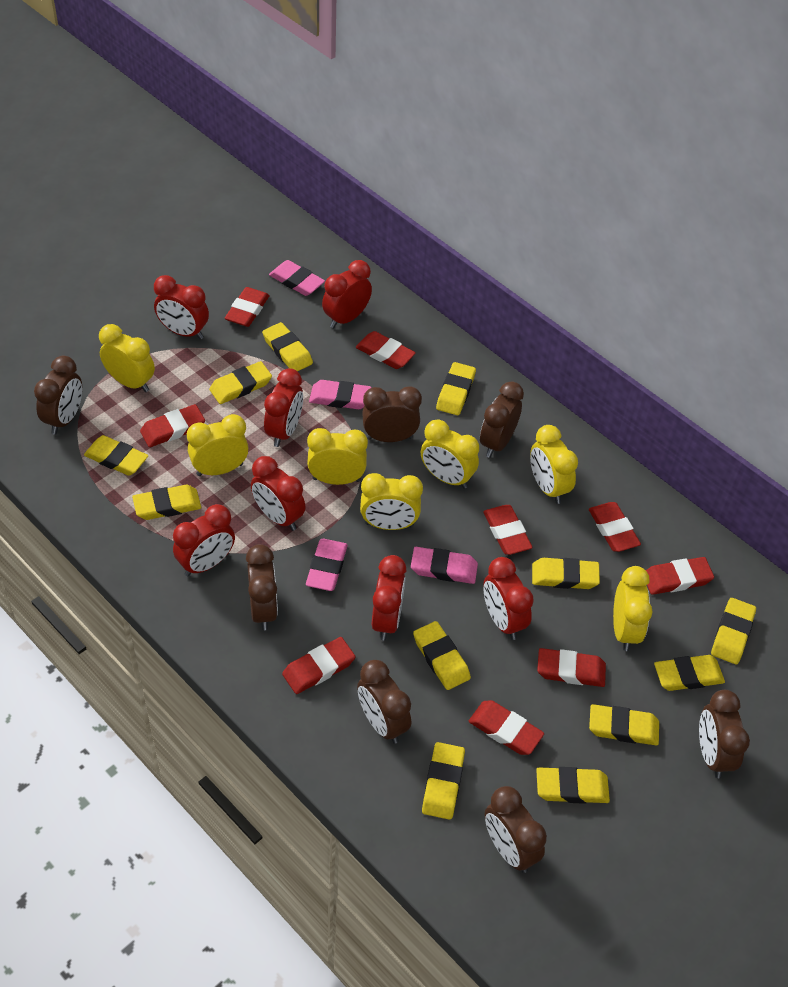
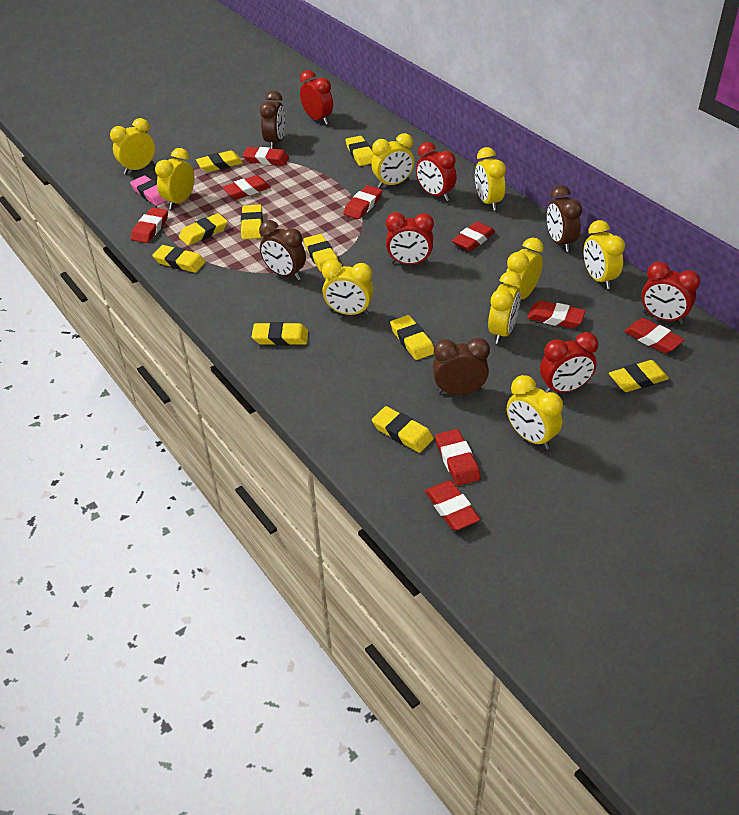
brown clock: 7 -> 4
pink eraser: 4 -> 1
red clock: 7 -> 5
yellow clock: 7 -> 9
yellow eraser: 12 -> 10

